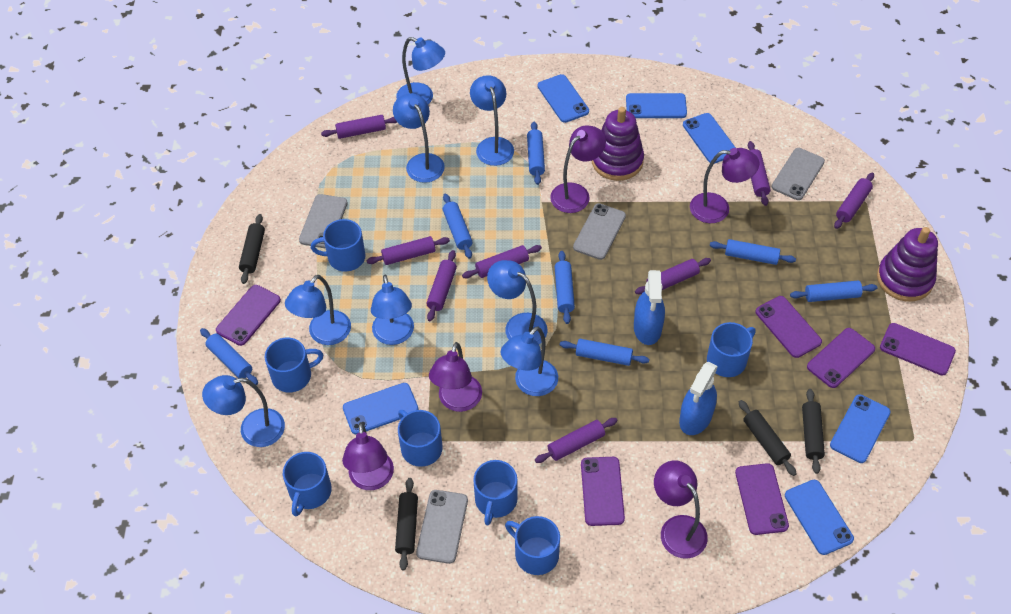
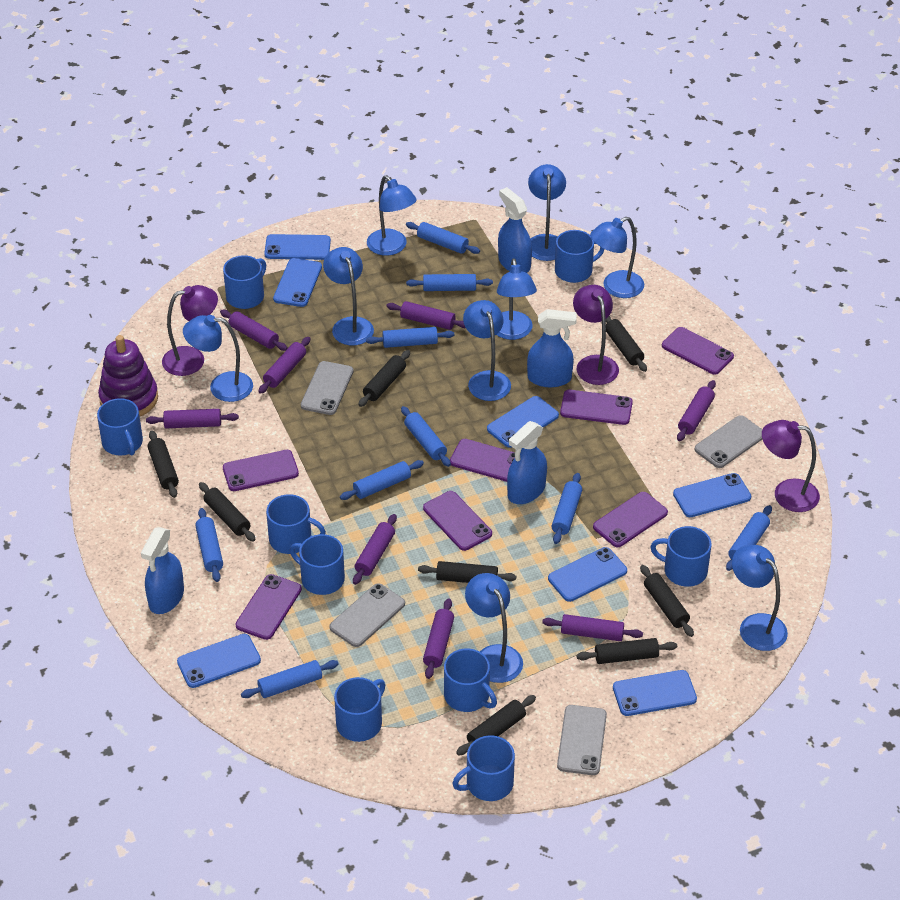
black rolling pin: 4 -> 8
blue lamp: 8 -> 9
blue mug: 7 -> 9
blue phone: 6 -> 7
blue rolling pin: 7 -> 9
blue spray bottle: 2 -> 4
purple lamp: 5 -> 3
purple phone: 6 -> 7
purple stacking toy: 2 -> 1

